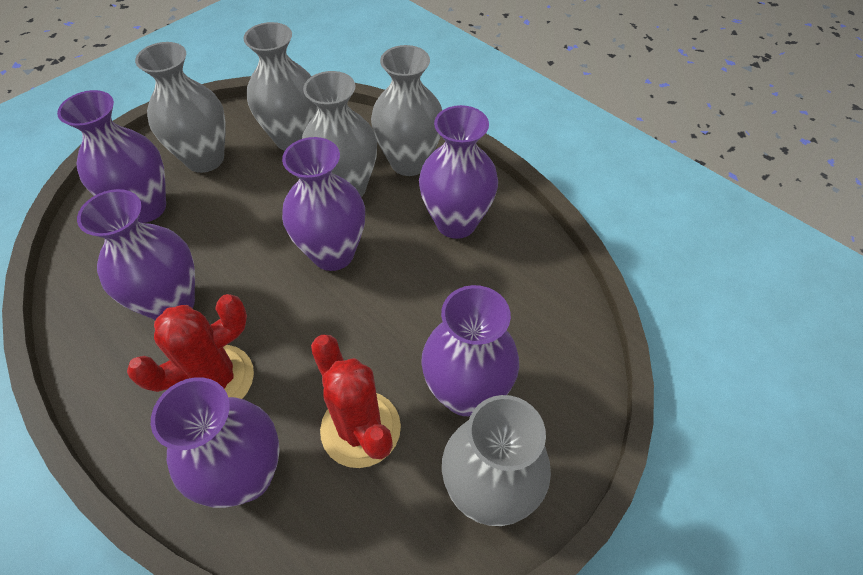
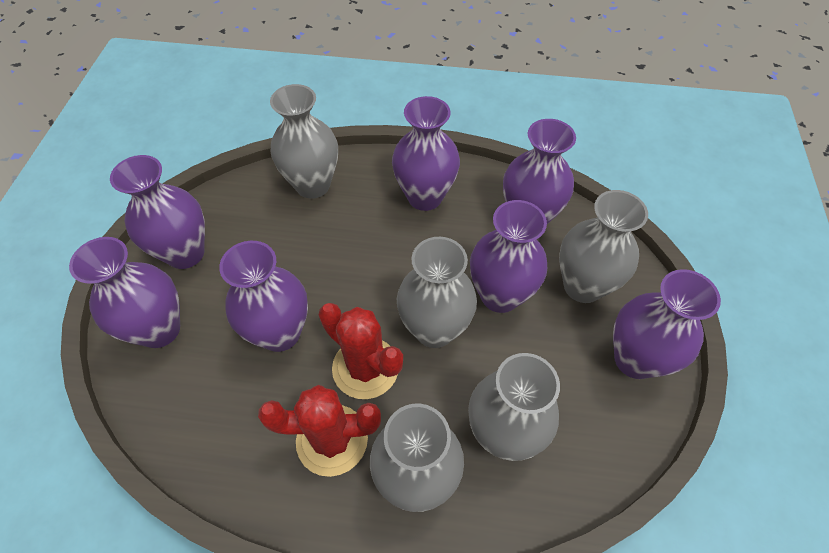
purple vase: 6 -> 7

